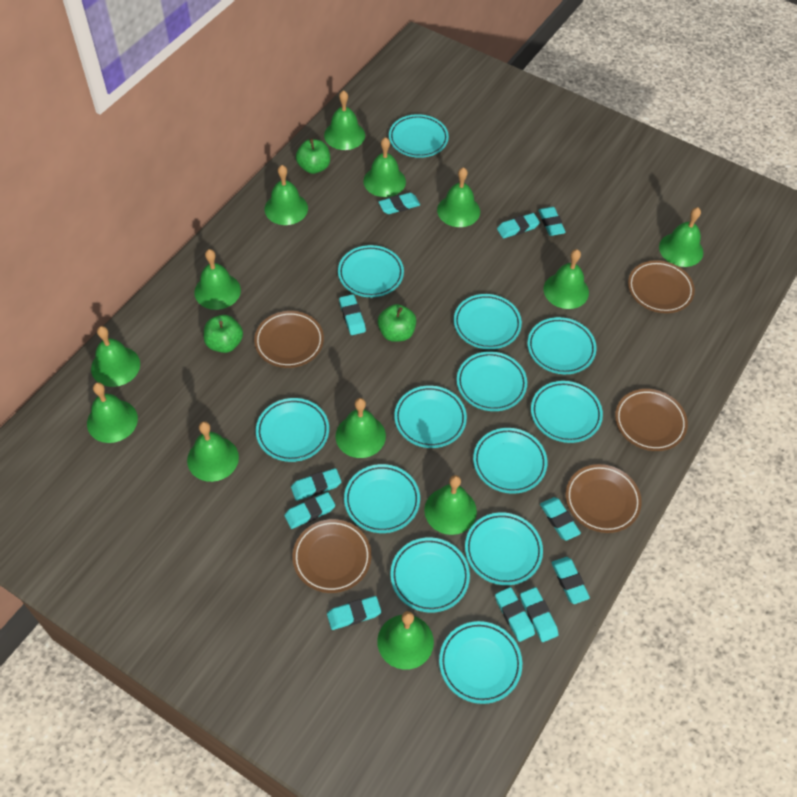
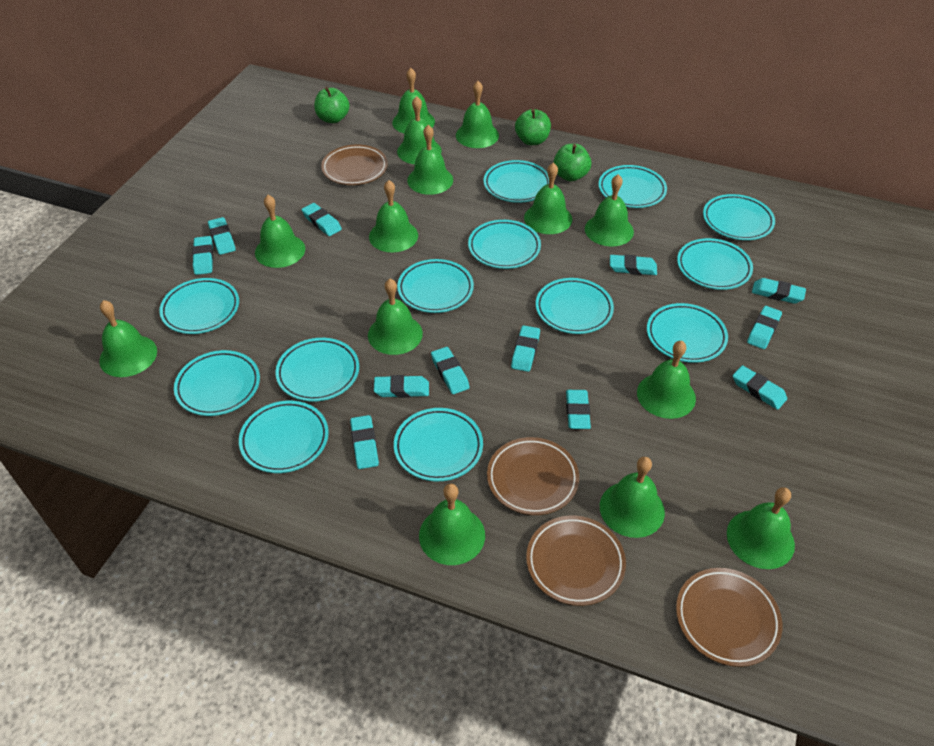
brown plate: 5 -> 4
green bell: 13 -> 14
turquoise eraser: 11 -> 12

